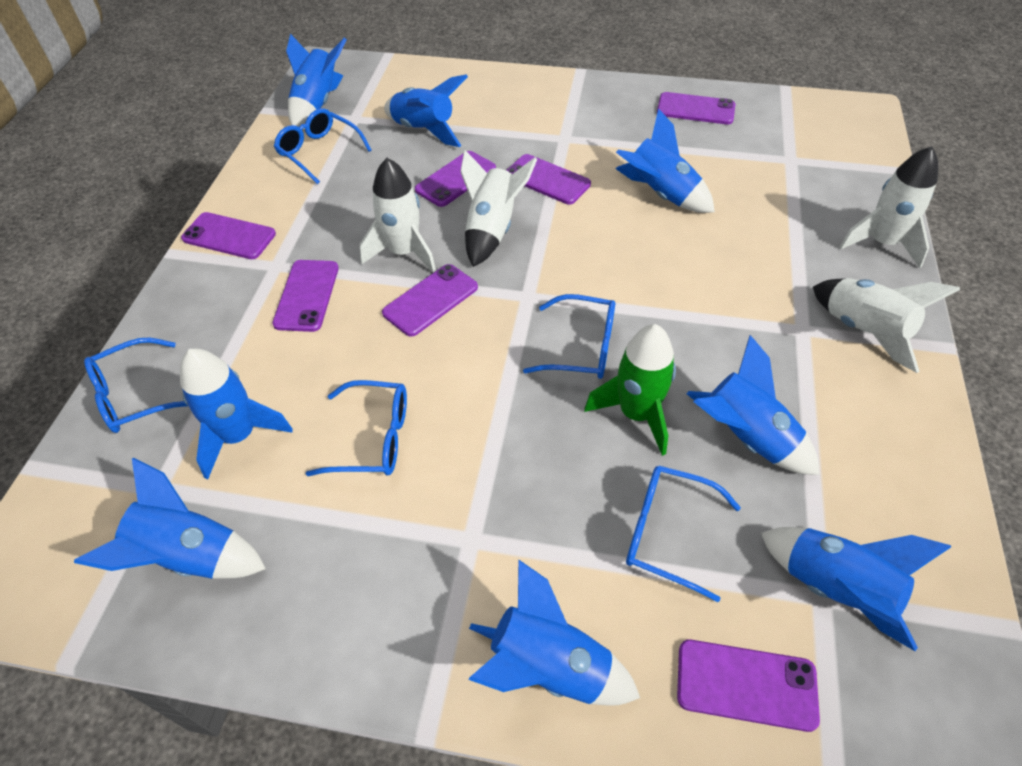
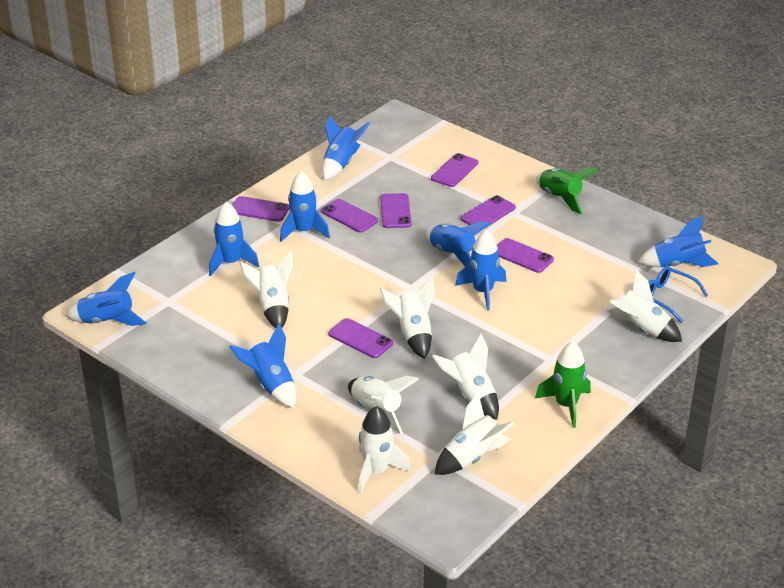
blue glasses: 5 -> 1
green rocket: 1 -> 2
white rocket: 4 -> 7

